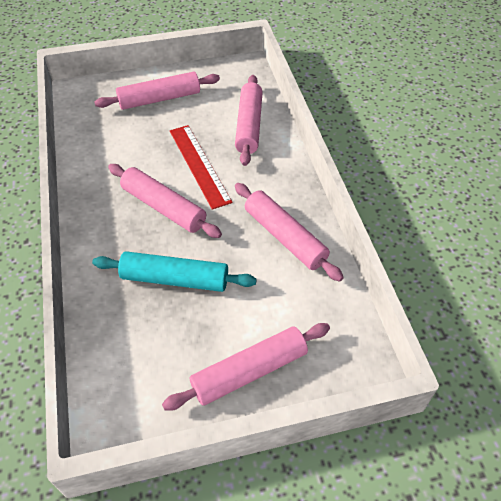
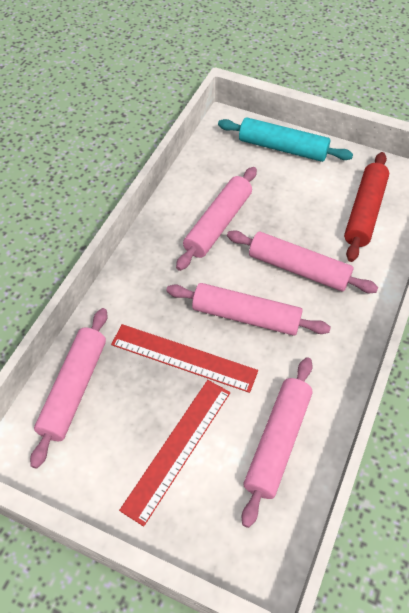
red rolling pin: 0 -> 1
red ruler: 1 -> 2

